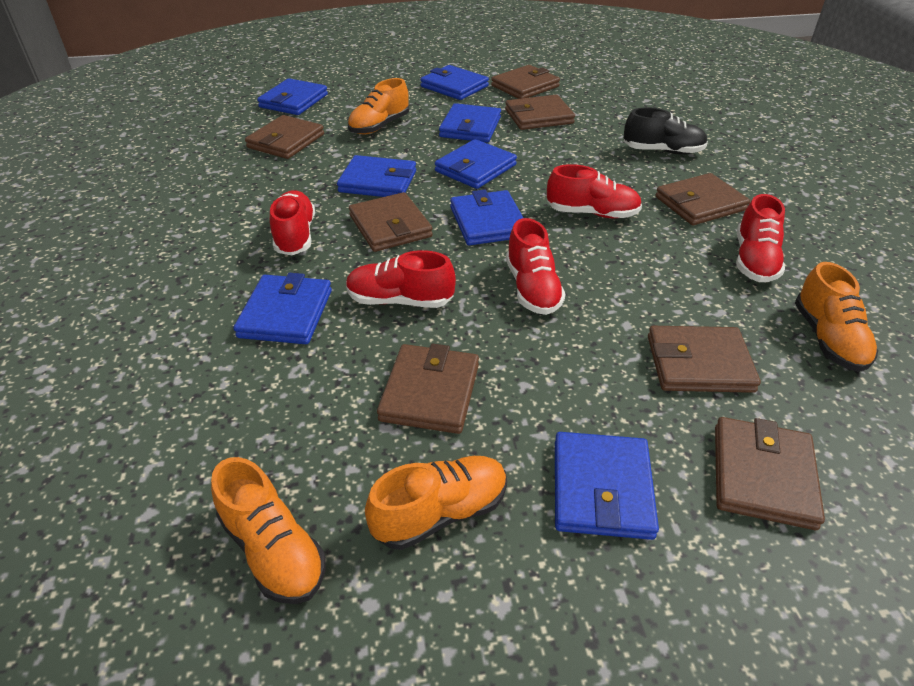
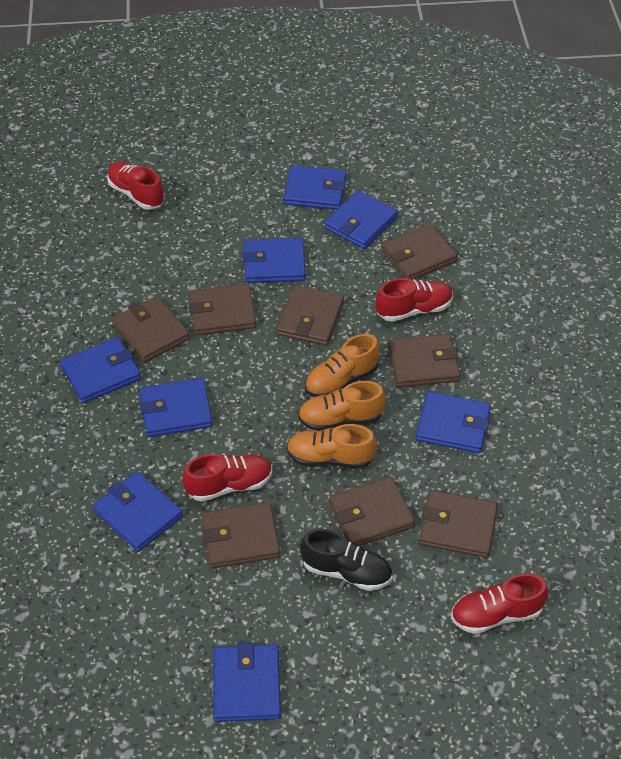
orange shoe: 4 -> 3
red shoe: 5 -> 4

